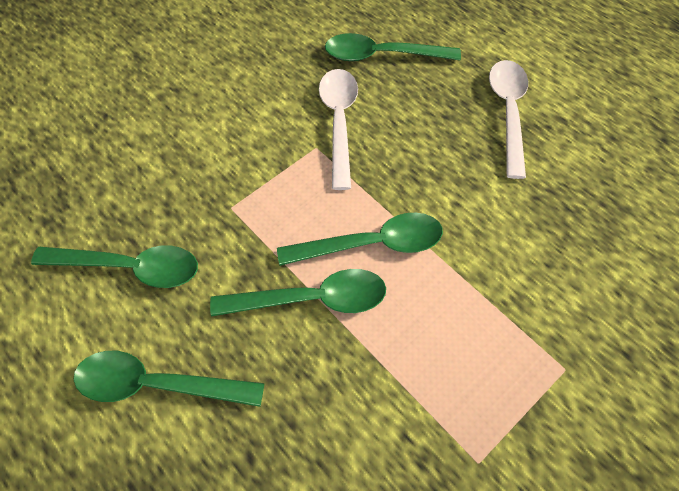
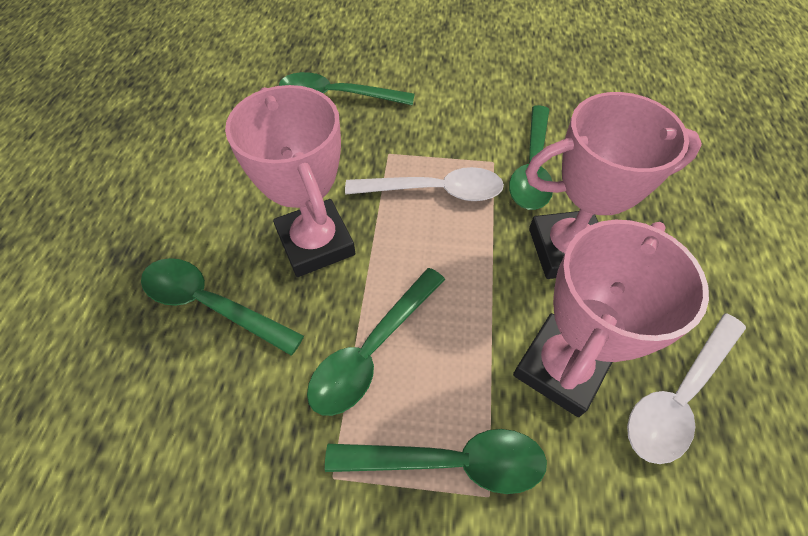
pink trophy: 0 -> 3

